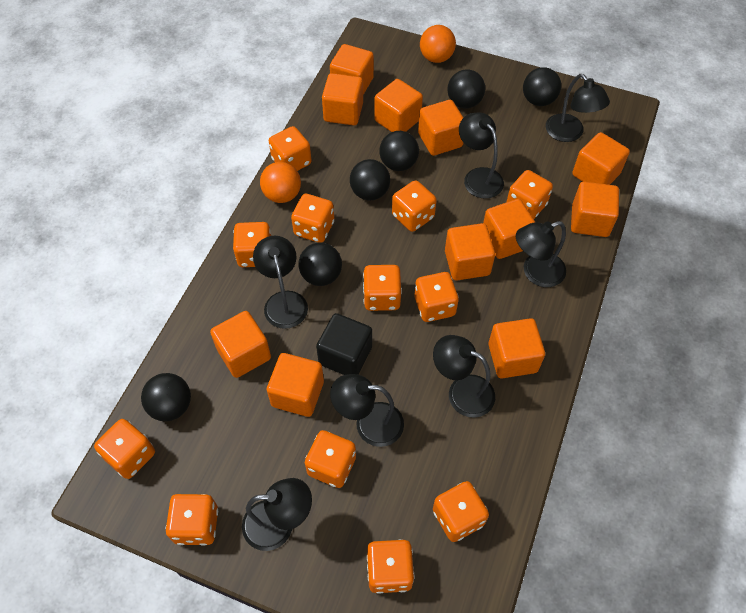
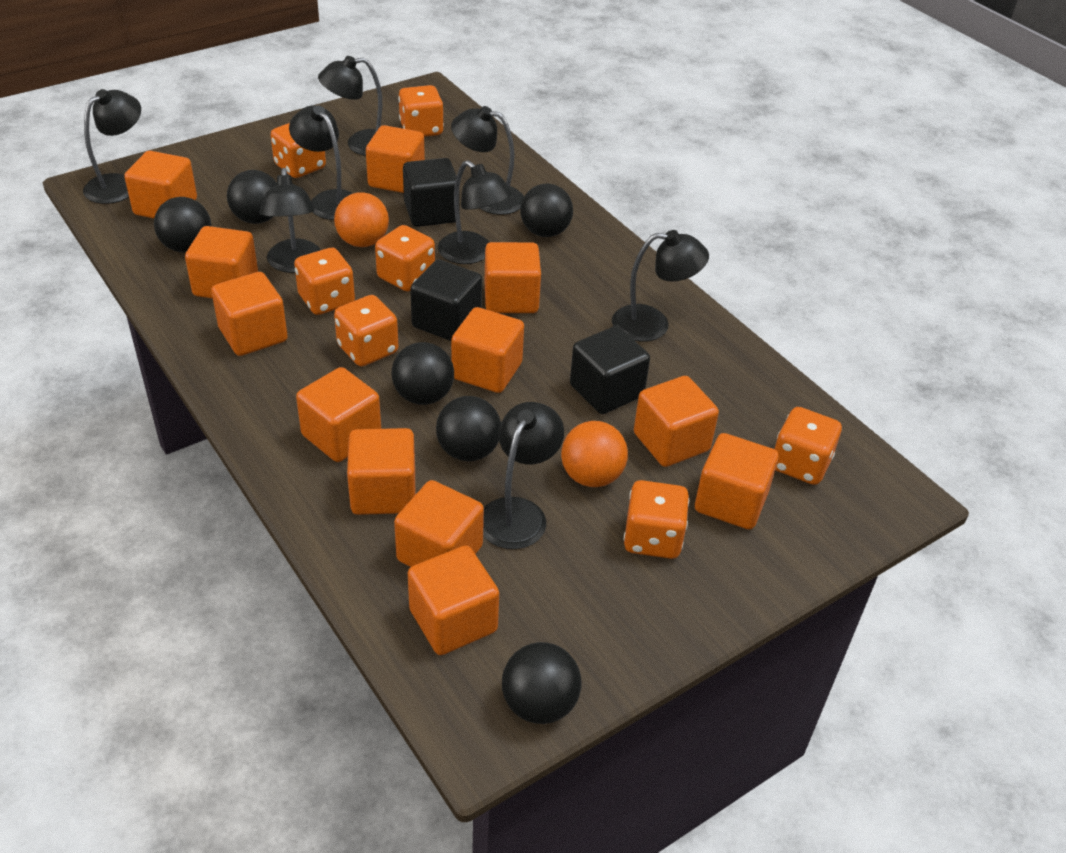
black cube: 1 -> 3
black lamp: 7 -> 8
orange cube: 11 -> 12
orange dice: 12 -> 7

